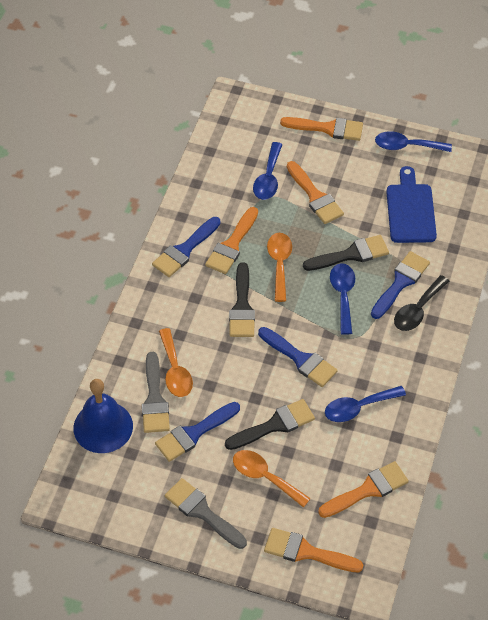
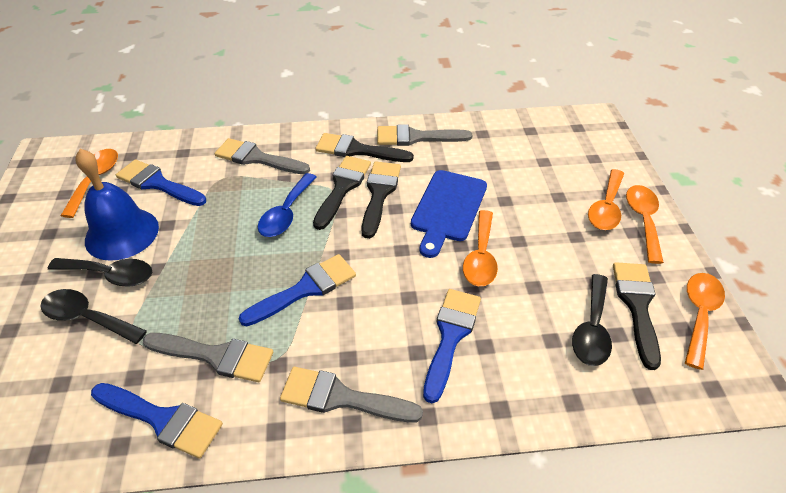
black brush: 3 -> 4
black spoon: 1 -> 3
blue spoon: 4 -> 1
grey brush: 2 -> 4
orange brush: 5 -> 0
orange spoon: 3 -> 5

